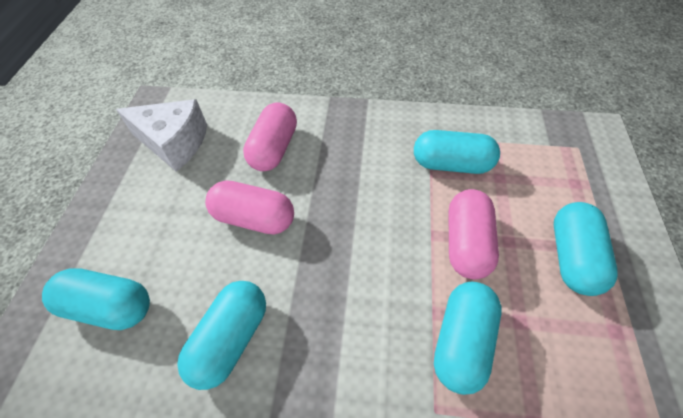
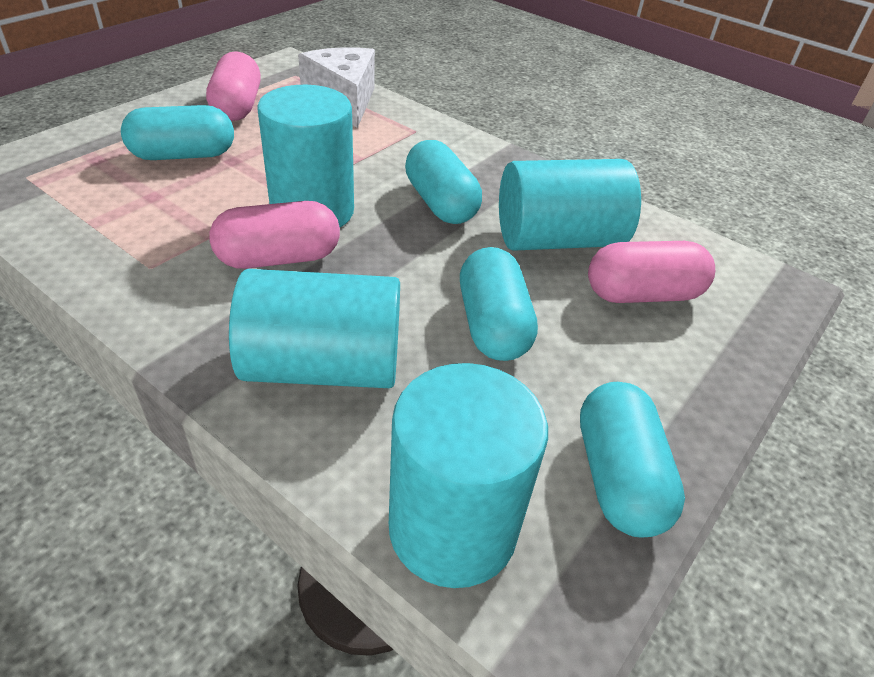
turquoise capsule: 5 -> 4
turquoise cylinder: 0 -> 4

